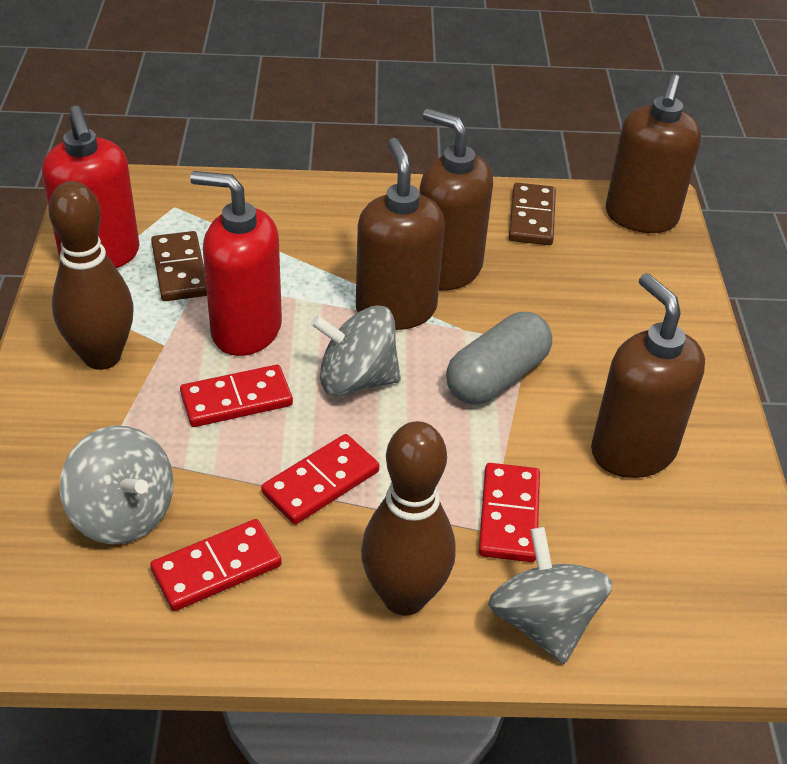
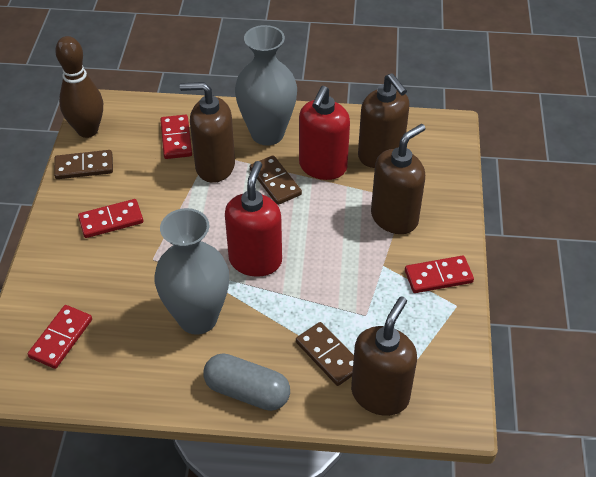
brown bowling pin: 2 -> 1
brown domino: 2 -> 3
grey spinning top: 3 -> 0
grey vase: 0 -> 2

